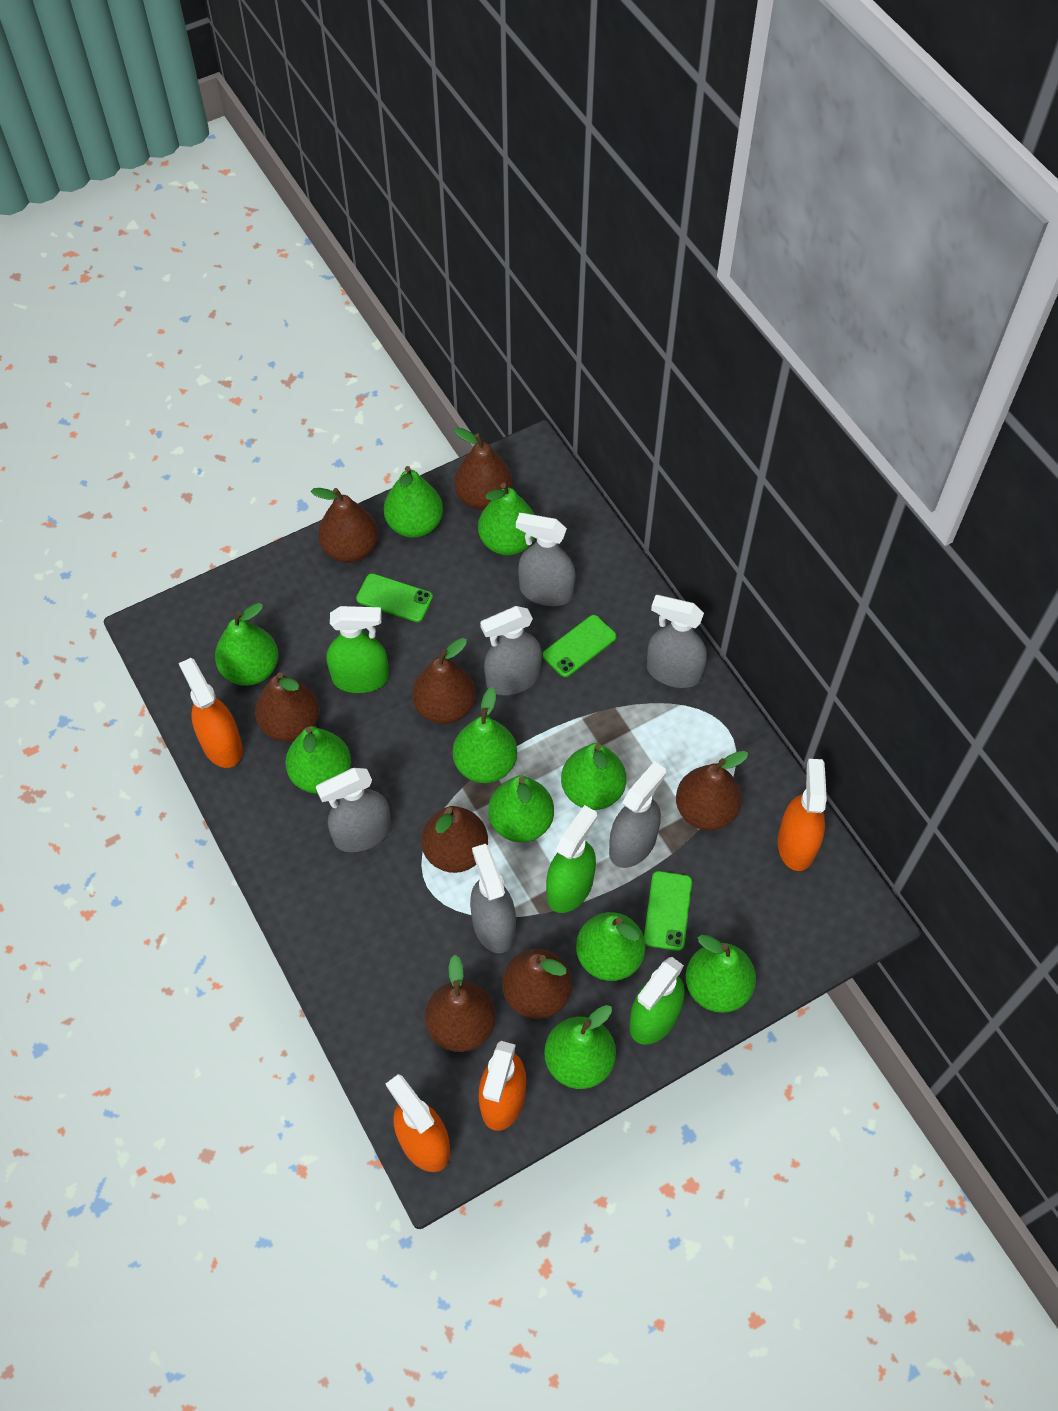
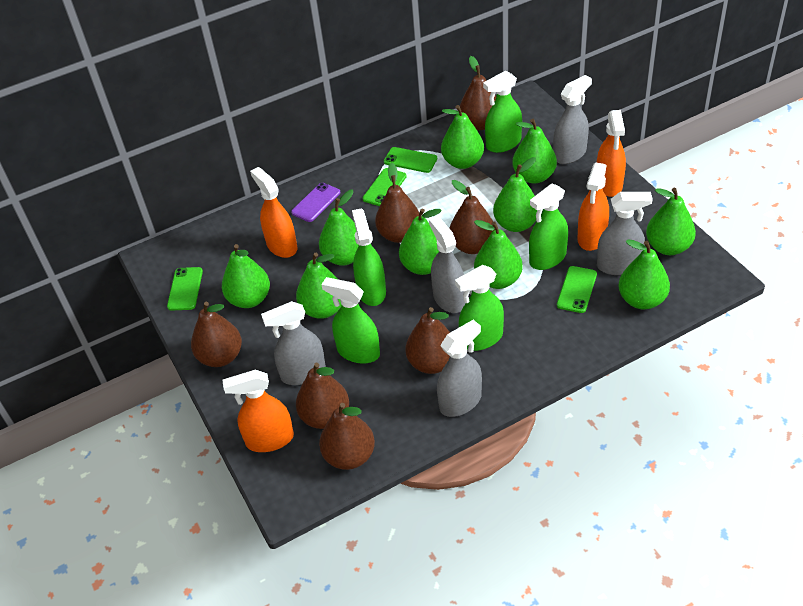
brown pear: 8 -> 7
green phone: 3 -> 4
green spray bottle: 3 -> 5
grey spray bottle: 6 -> 5
purple phone: 0 -> 1

